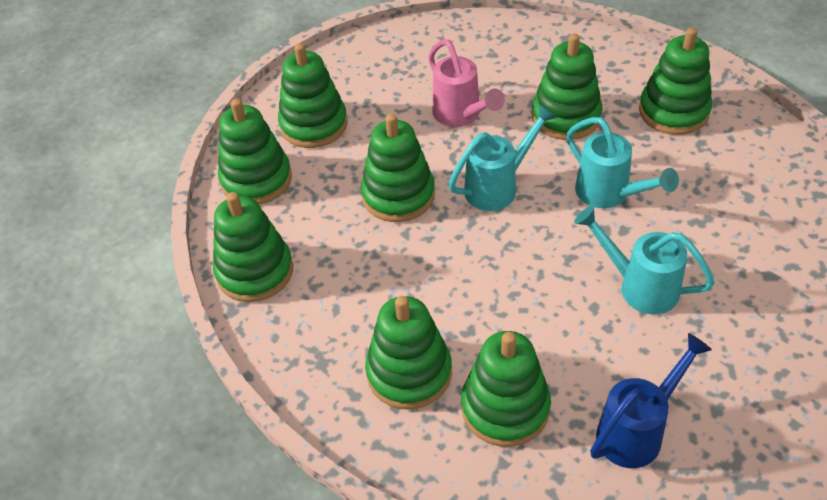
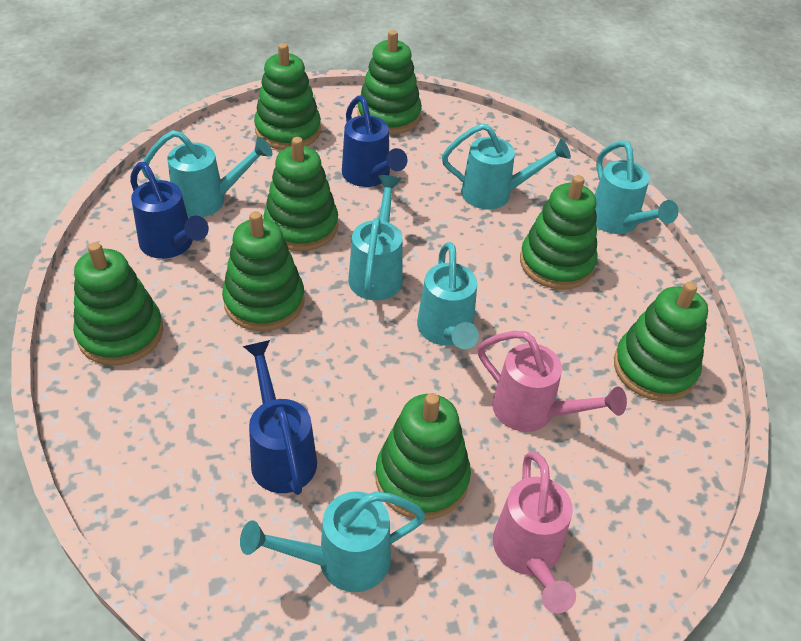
blue watering can: 1 -> 3
pink watering can: 1 -> 2
turquoise watering can: 3 -> 6

